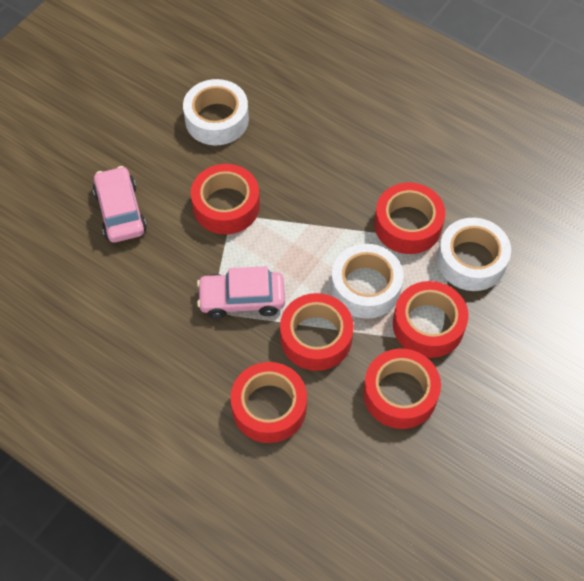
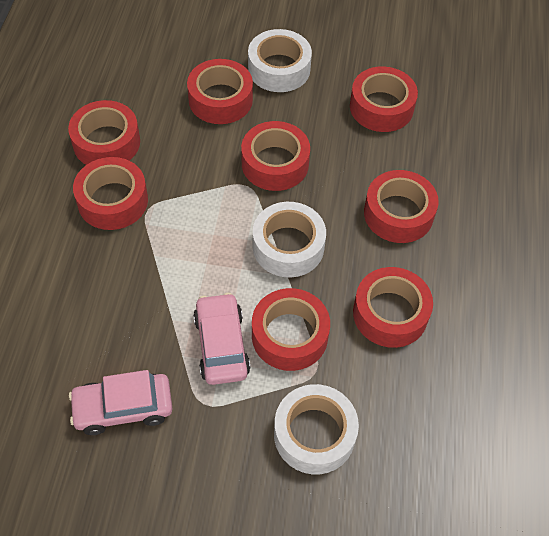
red tape: 6 -> 8

